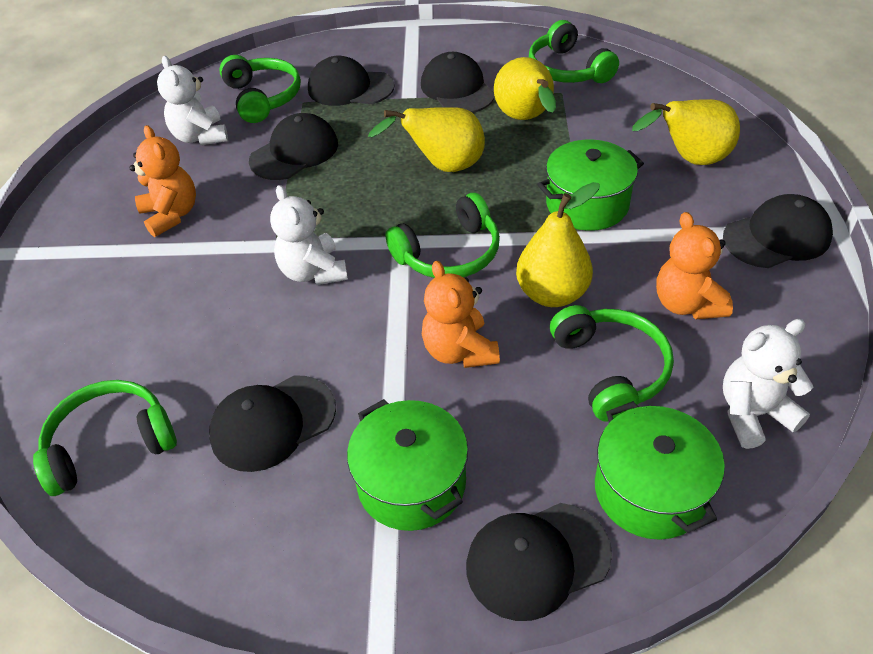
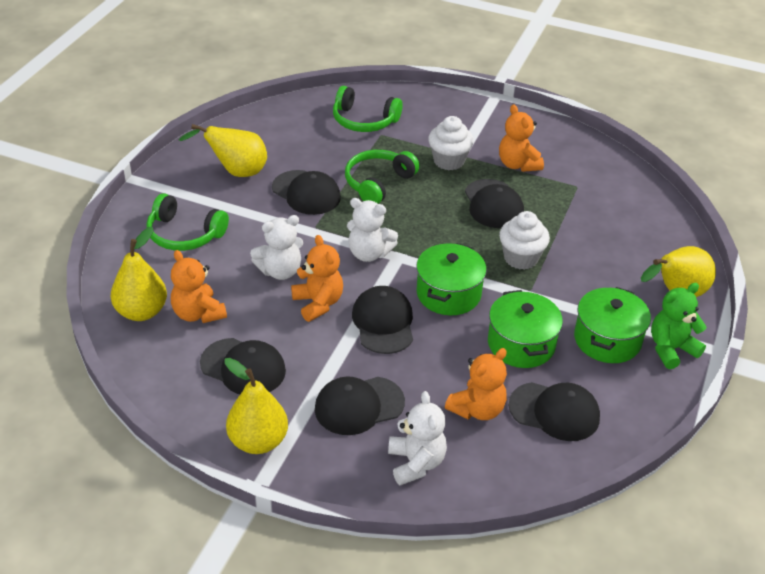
green headphones: 5 -> 3
green teddy bear: 0 -> 1
orange teddy bear: 3 -> 4
white cupcake: 0 -> 2

